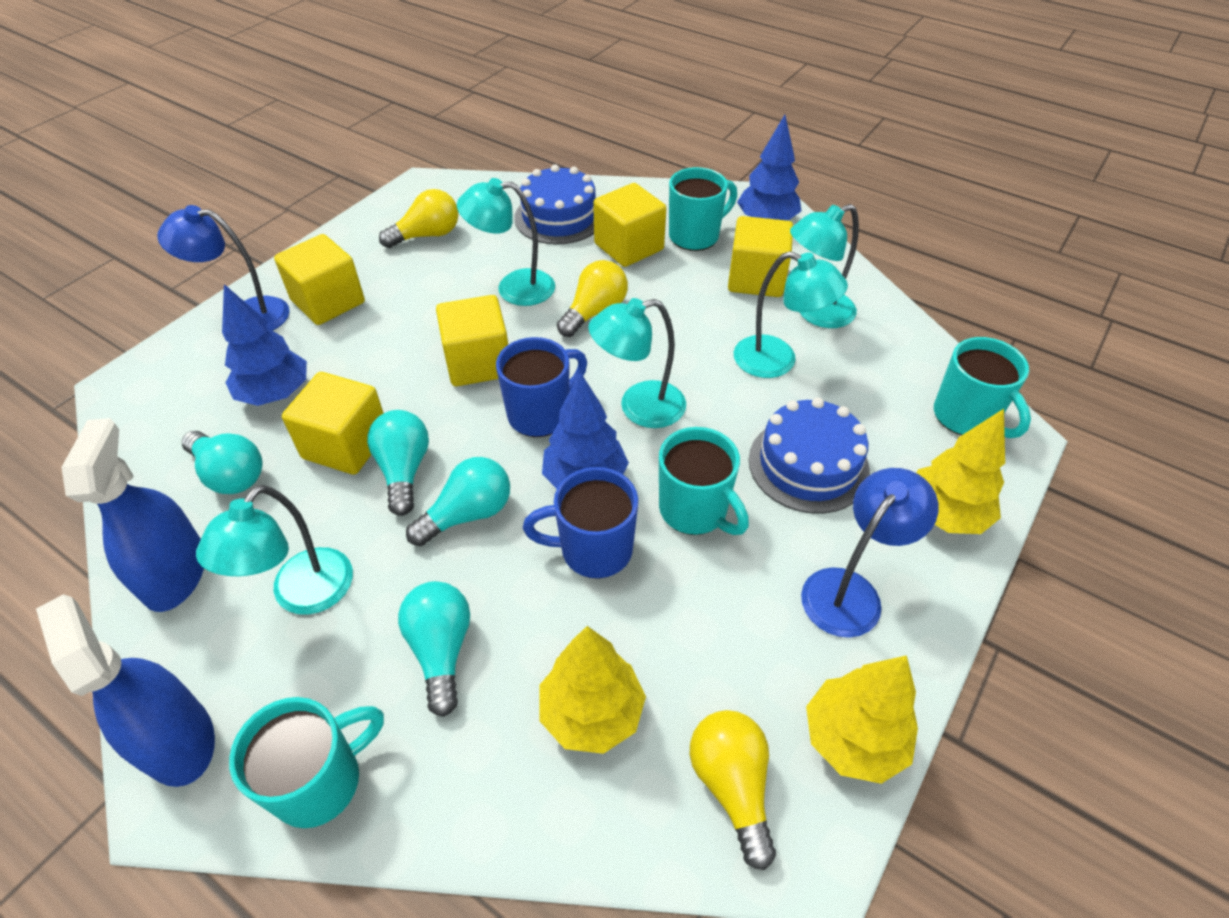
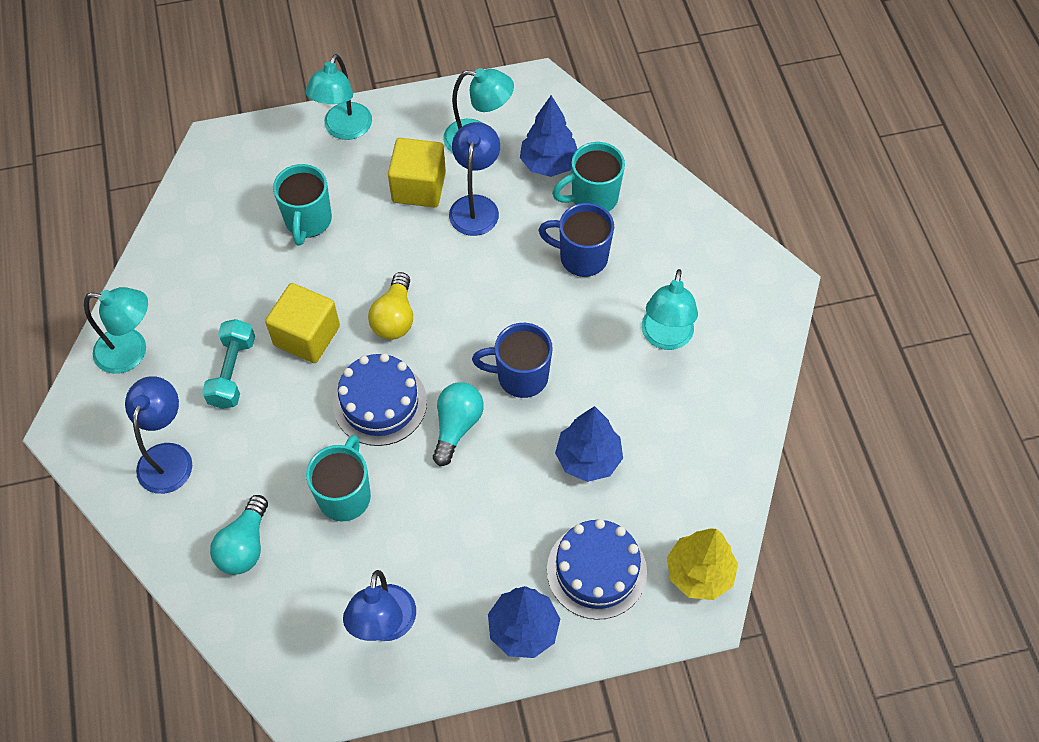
blue lamp: 2 -> 3
blue spray bottle: 2 -> 0
turquoise dumbbell: 0 -> 1
turquoise lamp: 5 -> 4
turquoise light bulb: 4 -> 2
turquoise mug: 4 -> 3
yellow cube: 5 -> 2
yellow light bulb: 3 -> 1
yellow tree: 3 -> 1

